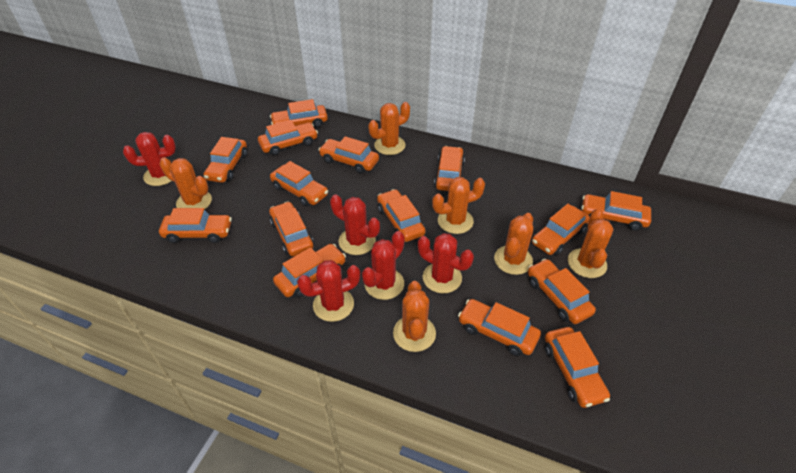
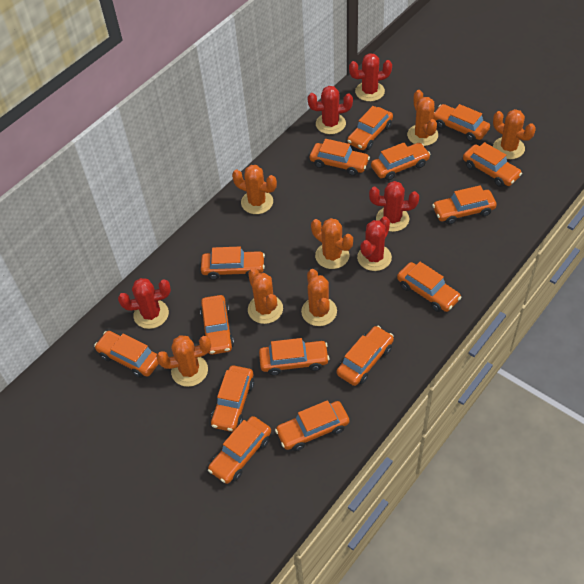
orange cactus: 6 -> 7

